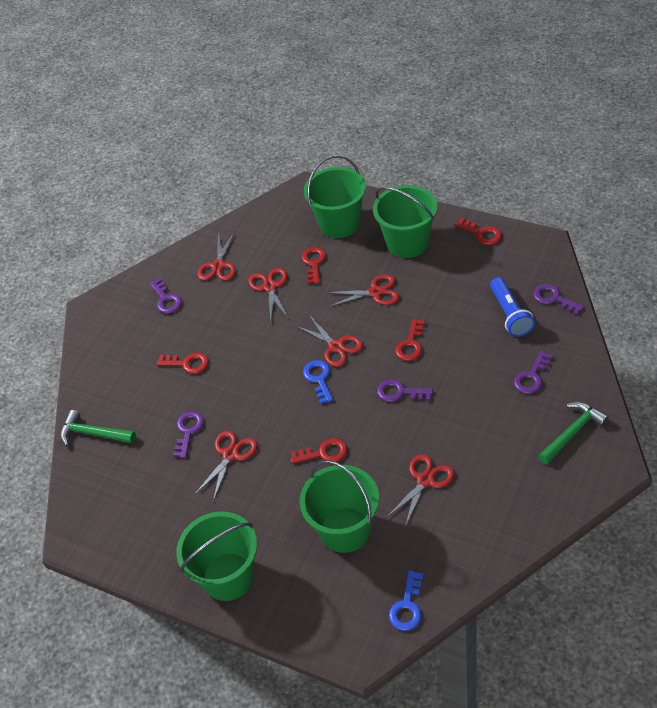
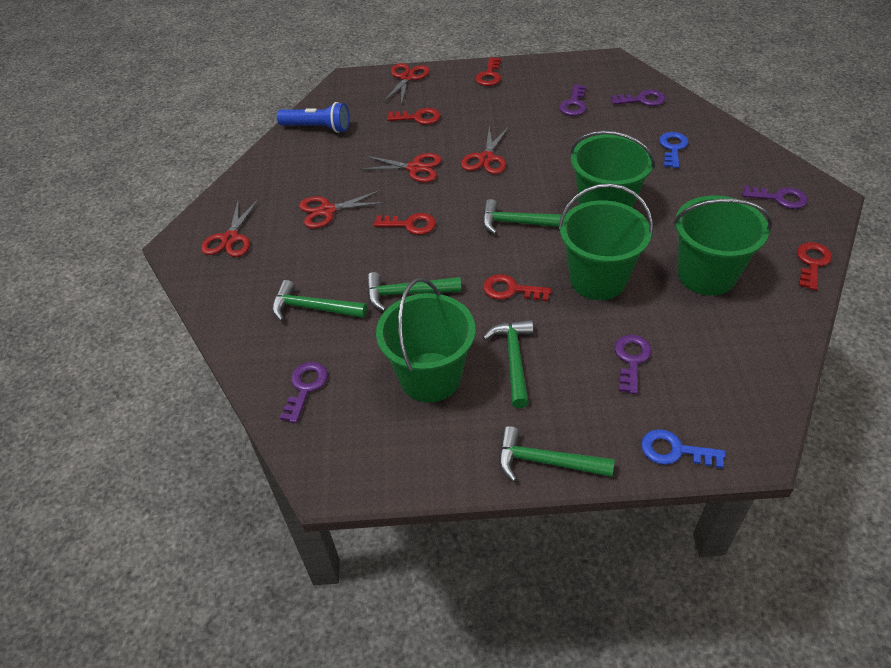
green hammer: 2 -> 5
red scissors: 6 -> 5

